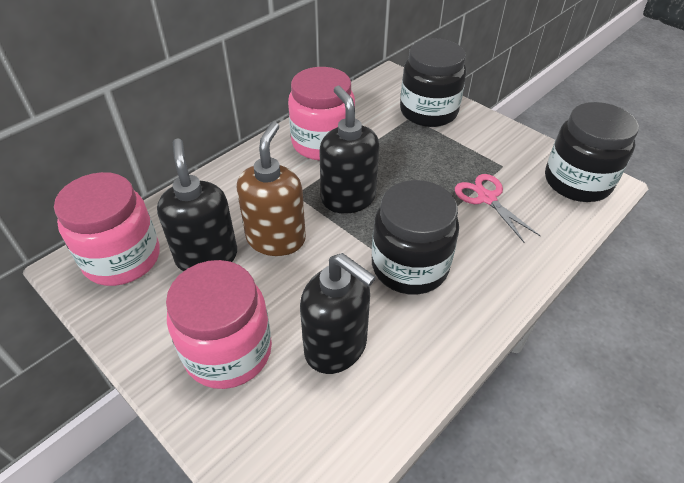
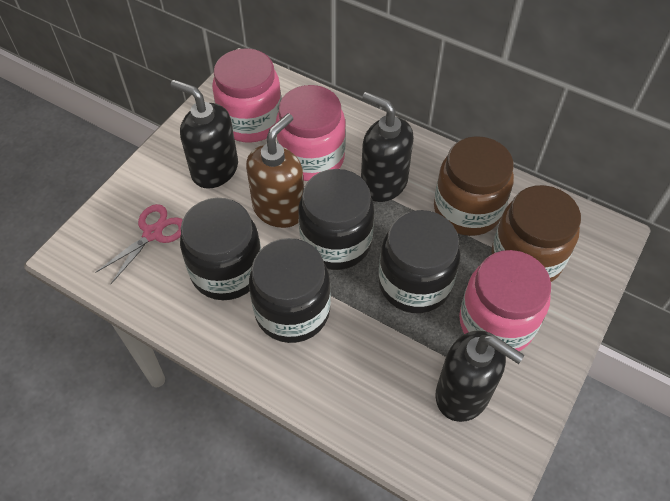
black jar: 3 -> 4
brown jar: 0 -> 2

